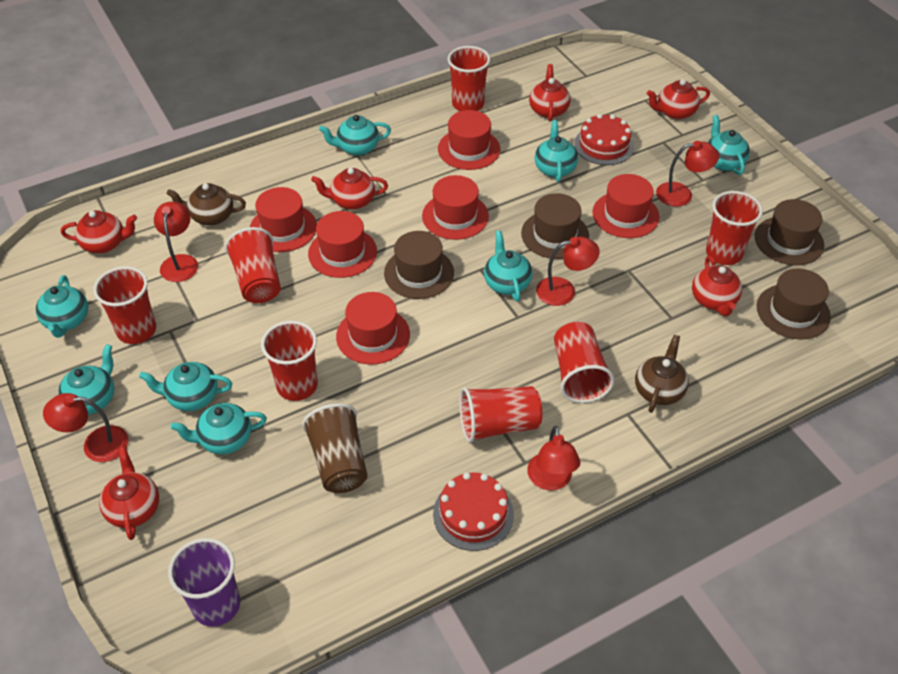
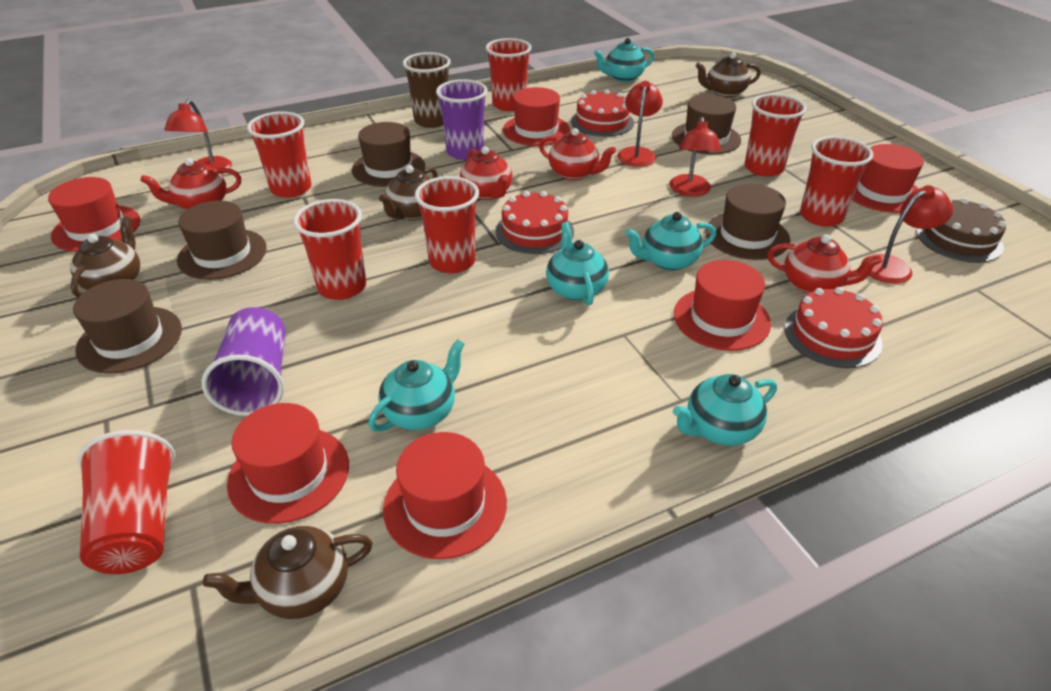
brown cake: 0 -> 1
brown hat: 4 -> 5
brown teapot: 2 -> 4
purple cup: 1 -> 2
red cake: 2 -> 3
red lamp: 5 -> 4
red teapot: 6 -> 4
turquoise teapot: 8 -> 5

